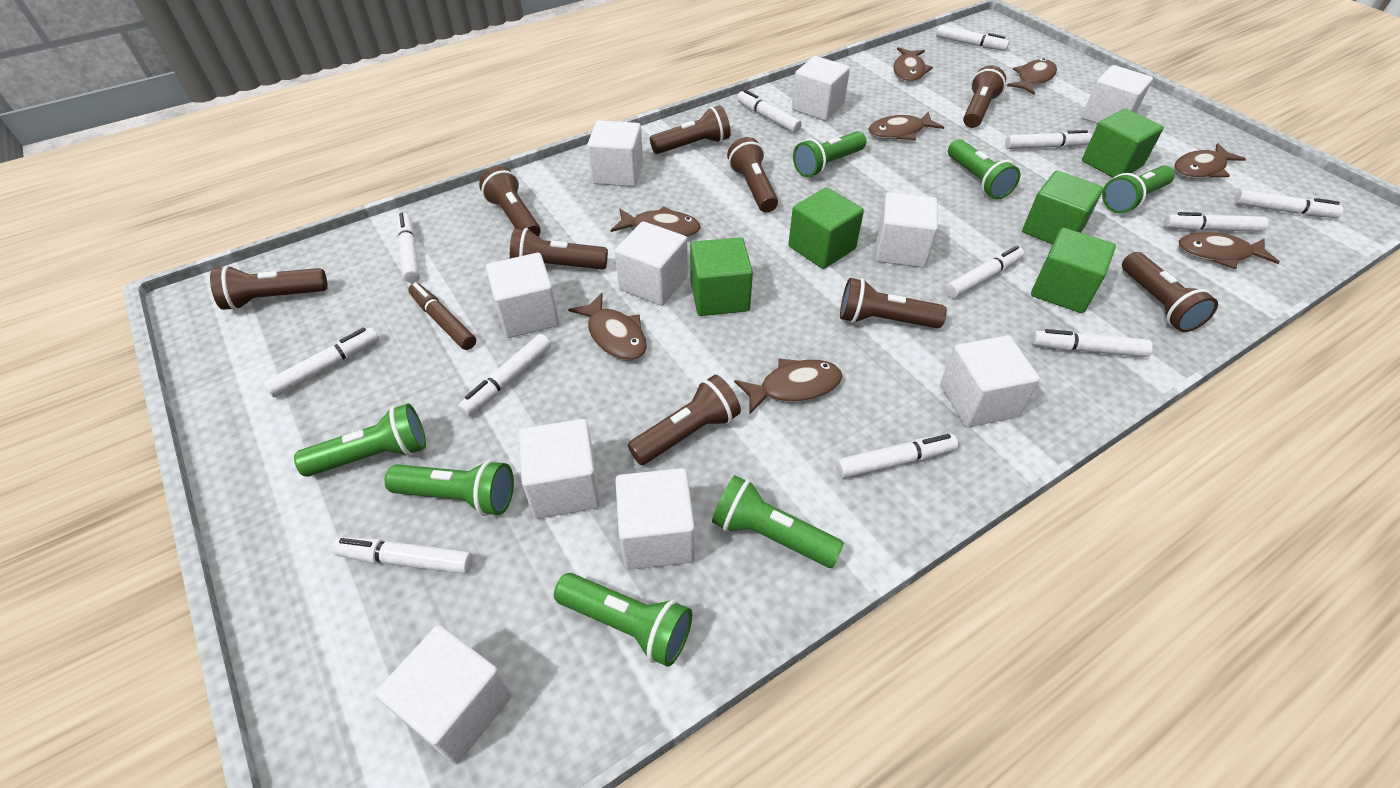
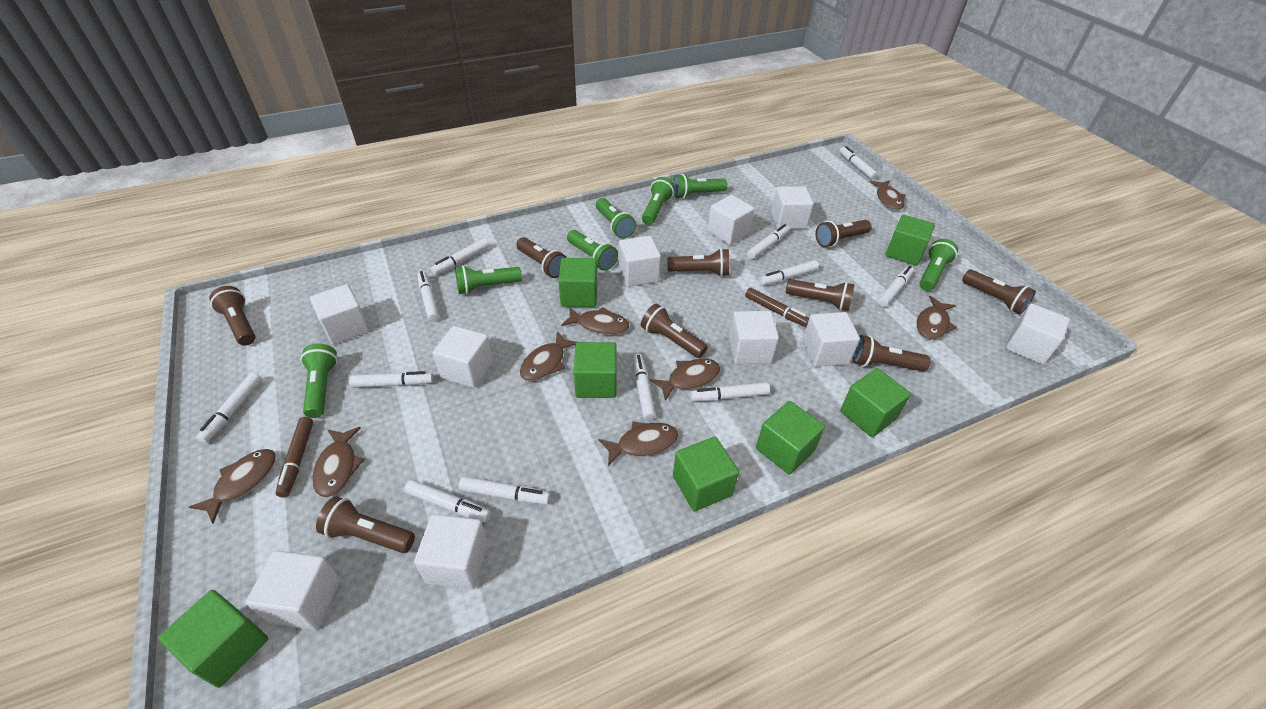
brown marker: 1 -> 2
green cube: 5 -> 7

